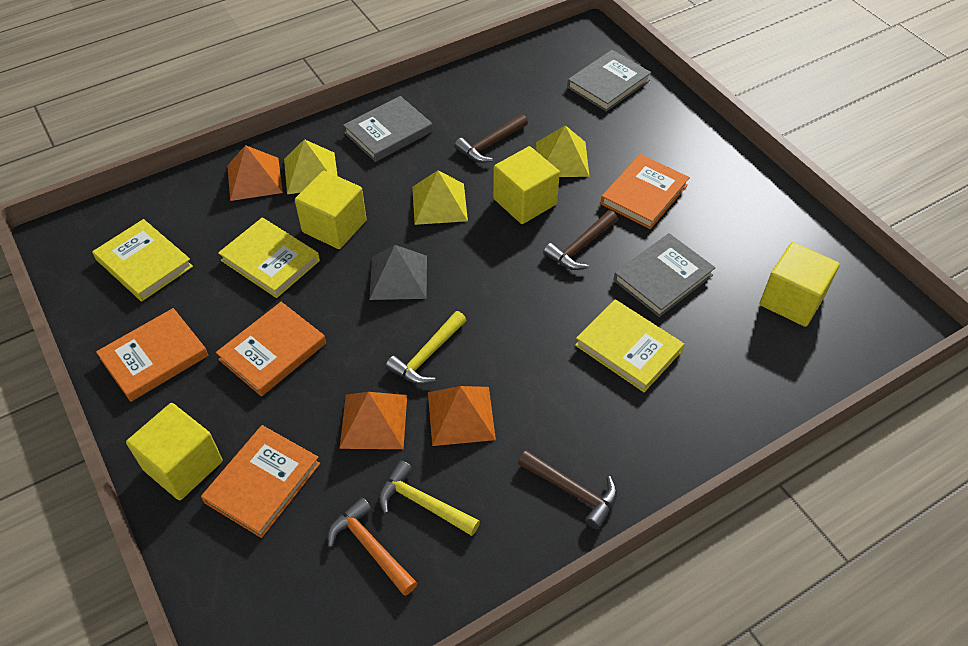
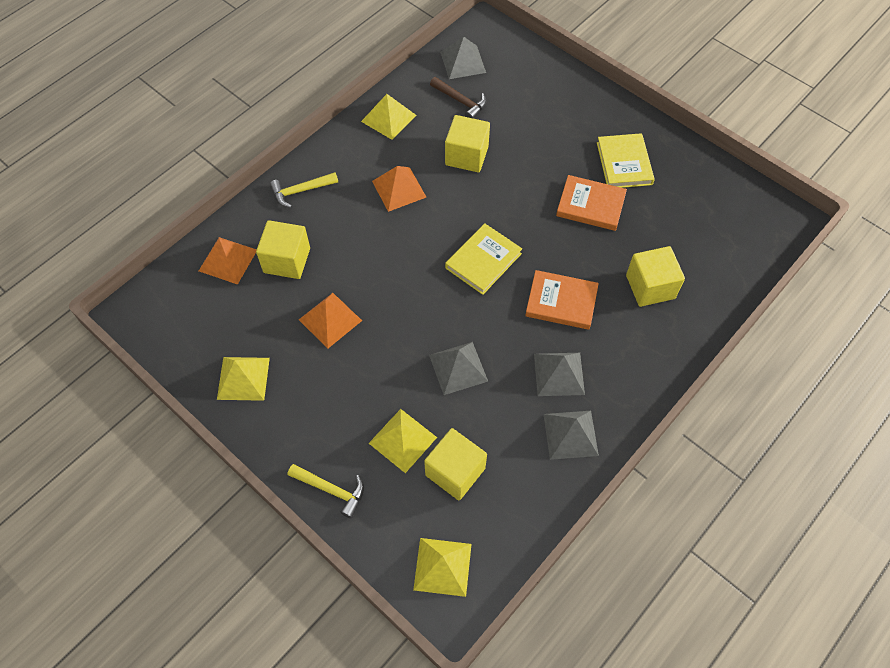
brown hammer: 3 -> 1
grey book: 3 -> 0
grey pyramid: 1 -> 4
orange book: 4 -> 2
orange hammer: 1 -> 0
yellow book: 3 -> 2
yellow pyramid: 3 -> 4

